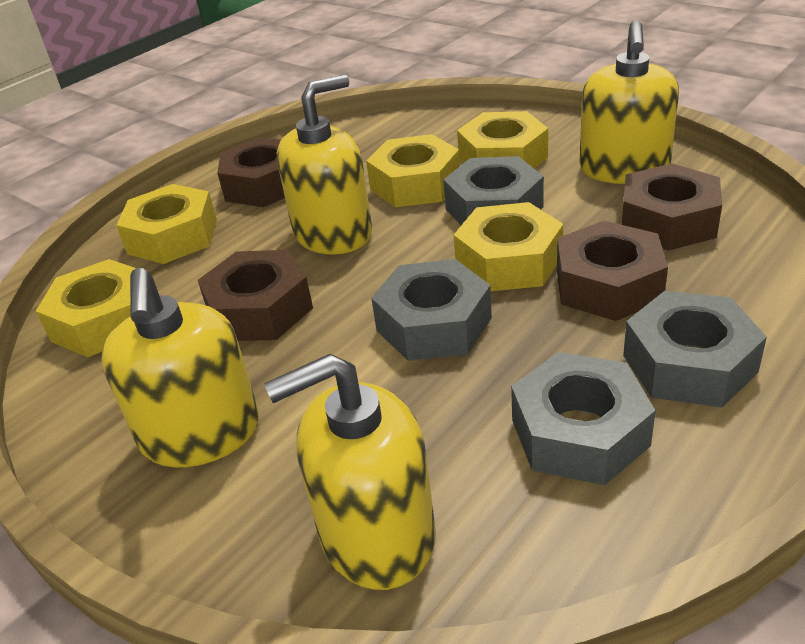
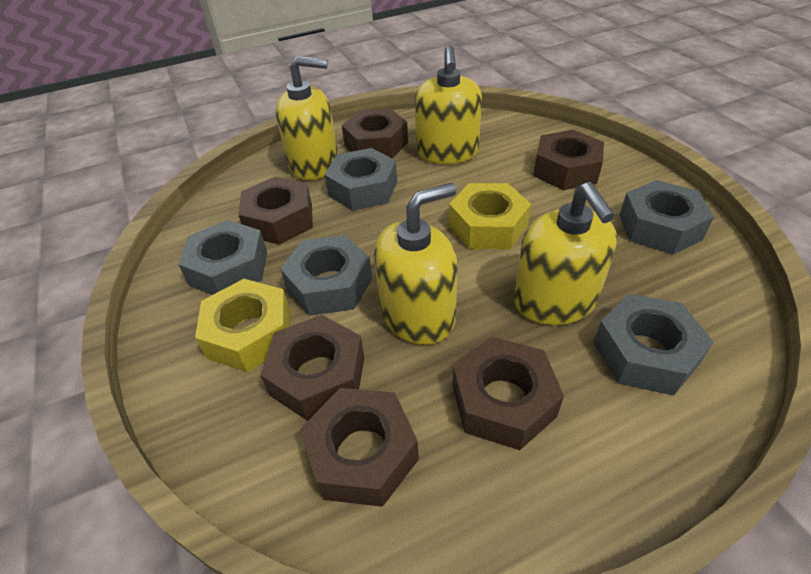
brown nut: 4 -> 6
grey nut: 4 -> 5
yellow nut: 5 -> 2

